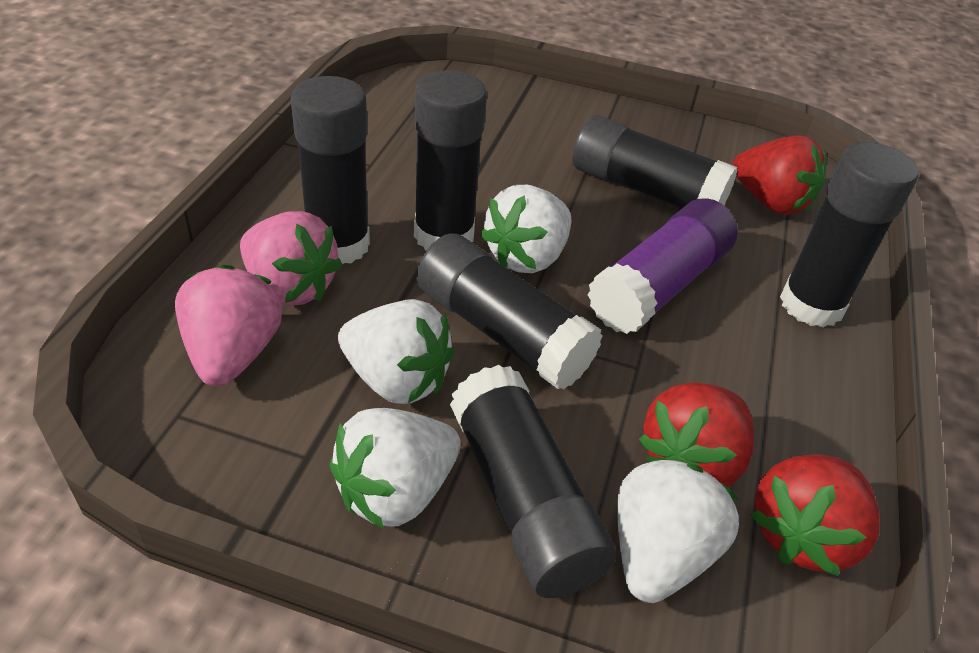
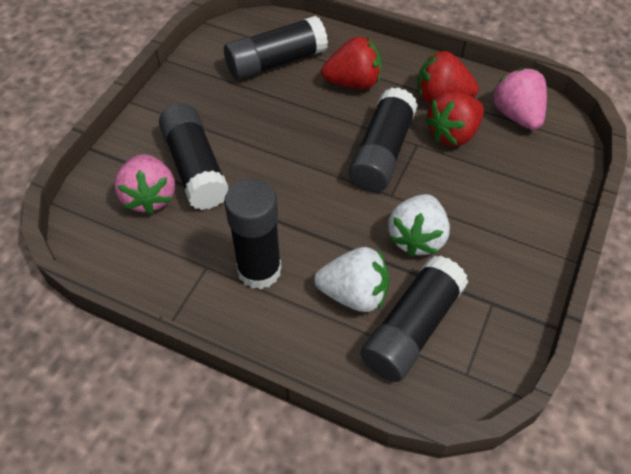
black glue stick: 6 -> 5
purple glue stick: 1 -> 0
white strawberry: 4 -> 2

